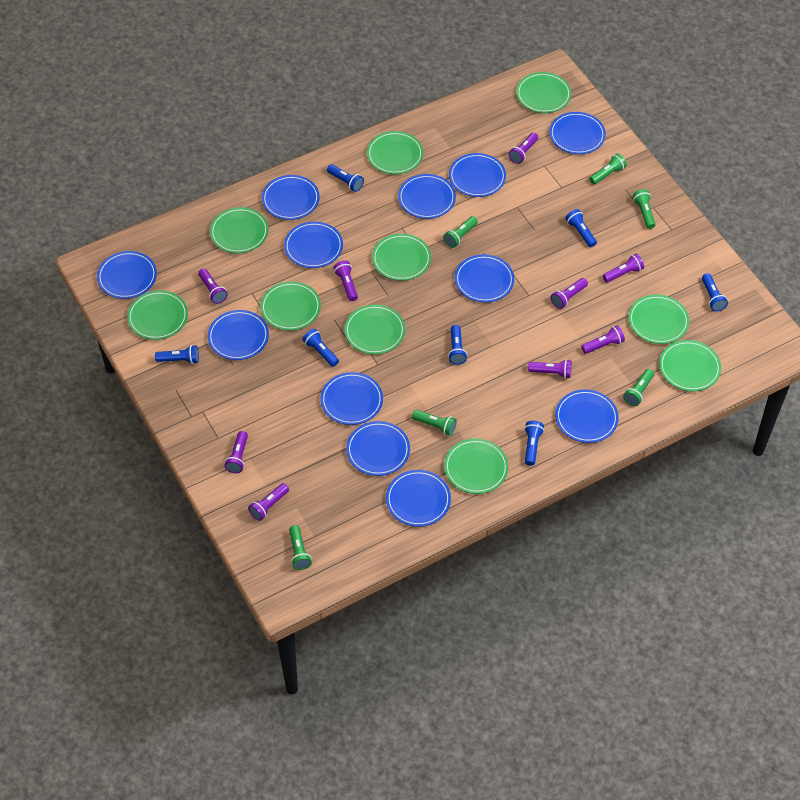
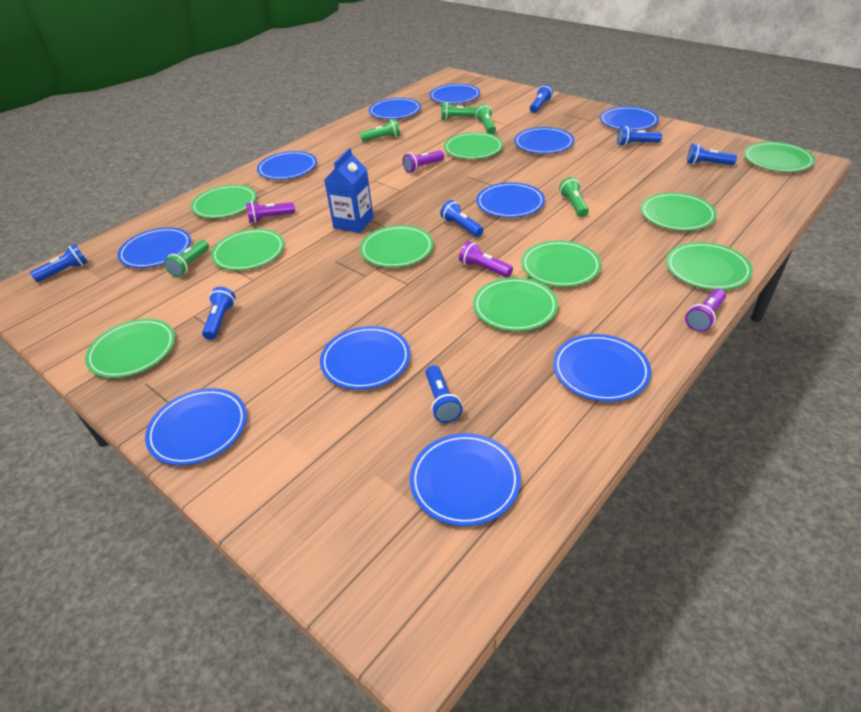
blue carton: 0 -> 1
blue plate: 12 -> 11
green flashlight: 6 -> 5
purple flashlight: 9 -> 4

